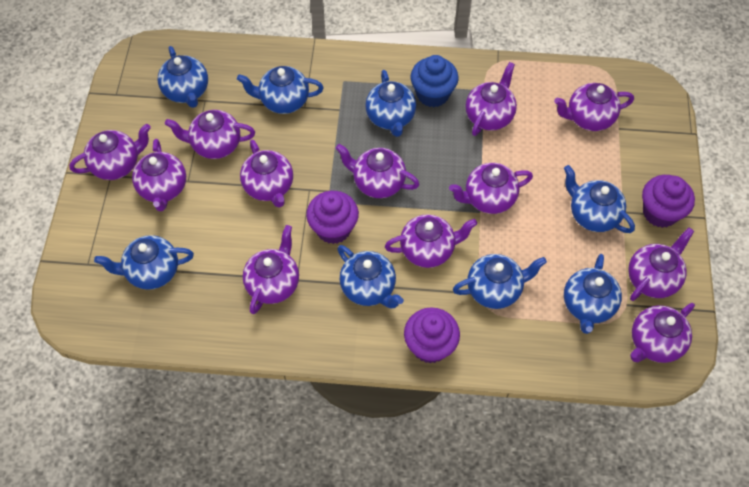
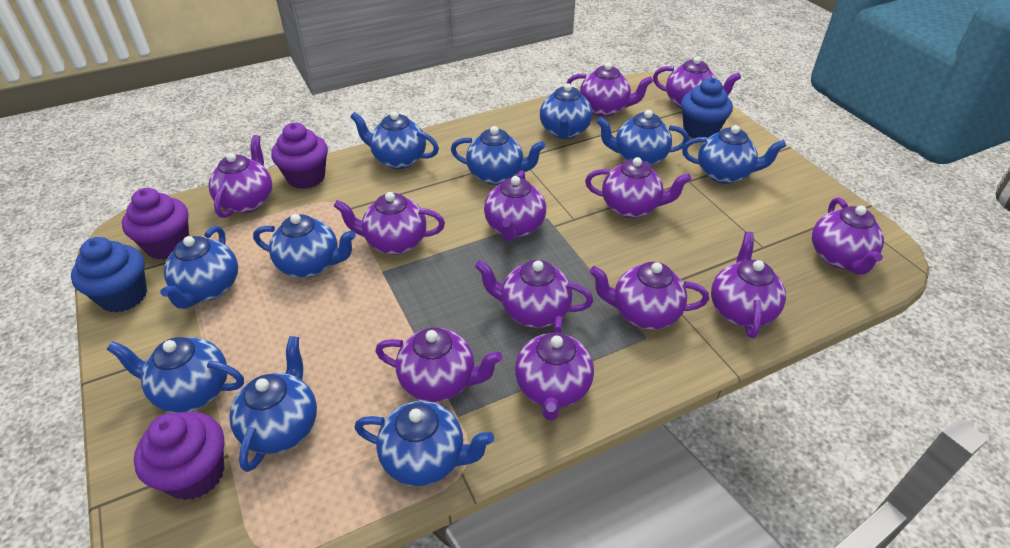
blue cupcake: 1 -> 2
blue teapot: 8 -> 10

